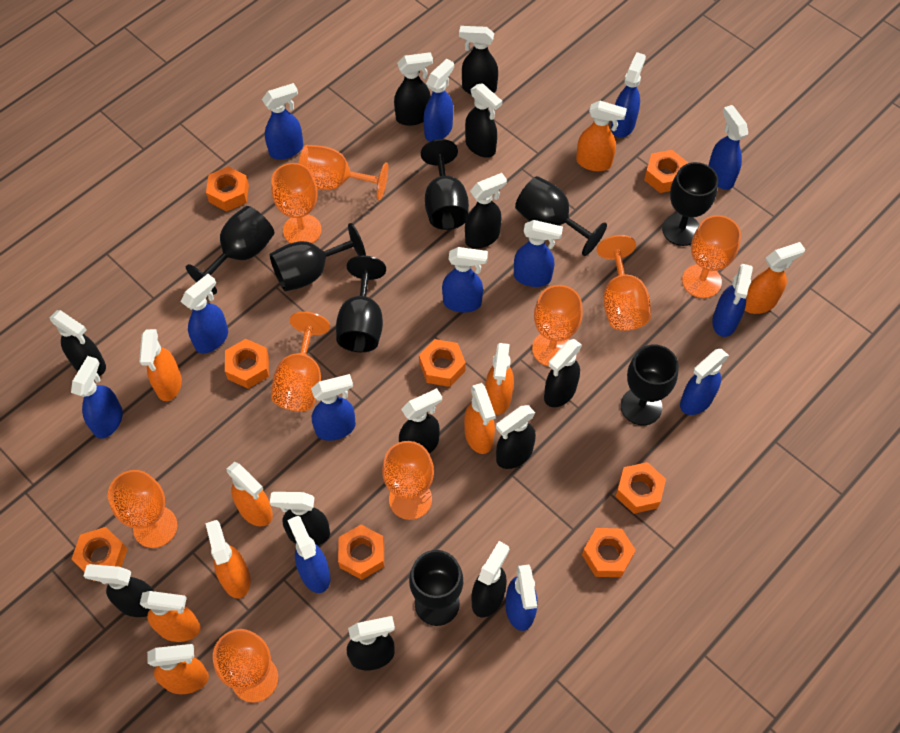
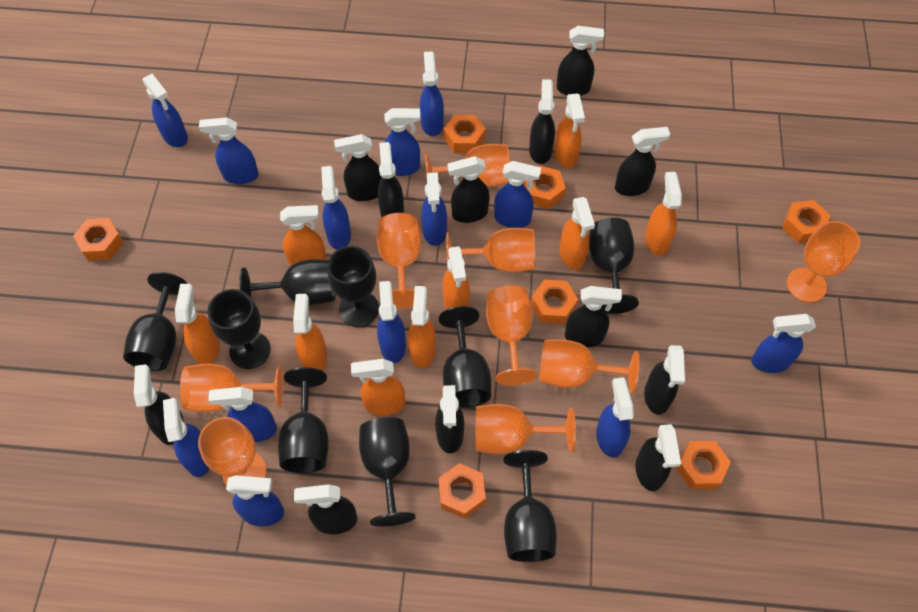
black goblet: 8 -> 9
orange nut: 8 -> 7

